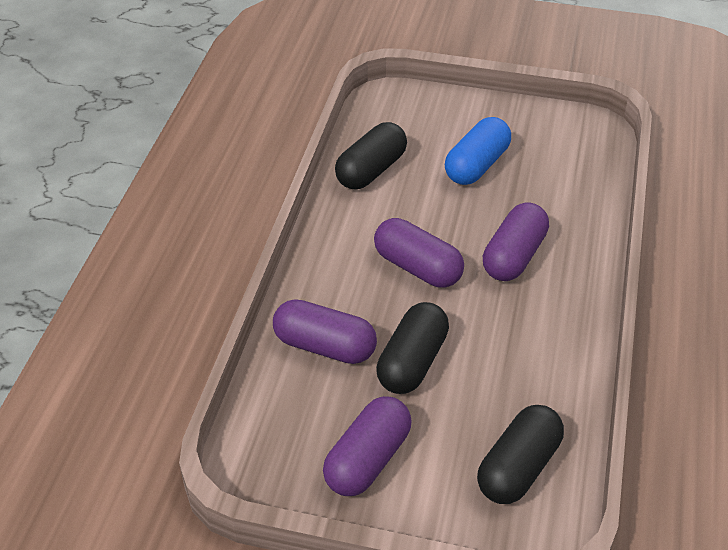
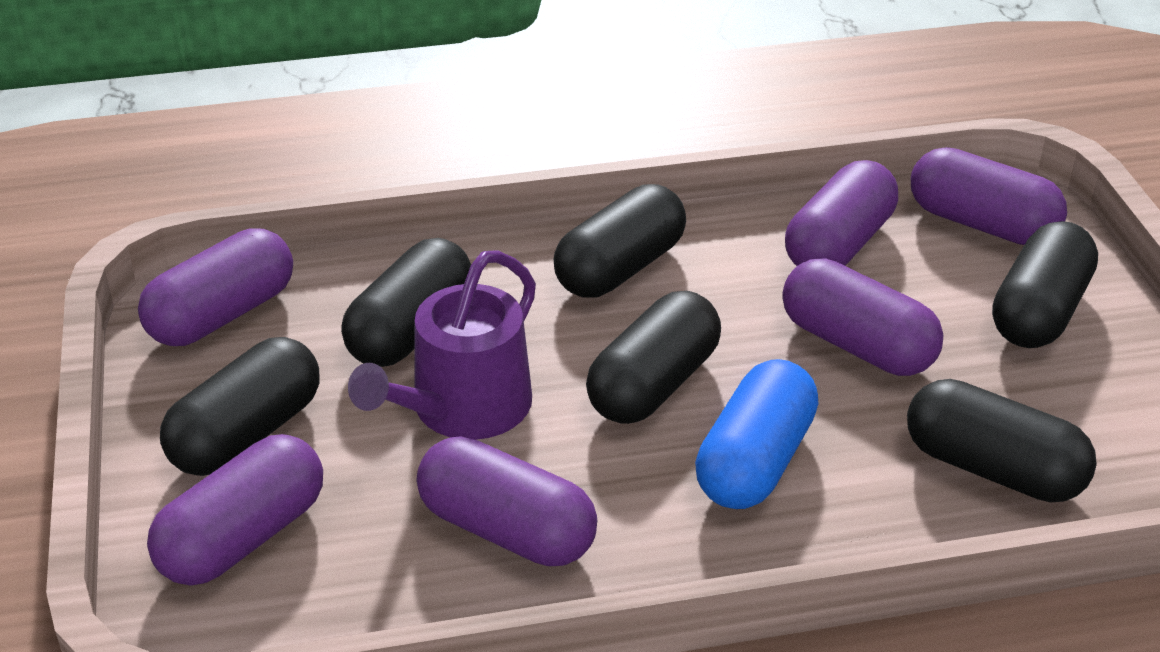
black capsule: 3 -> 6
purple capsule: 4 -> 6
purple watering can: 0 -> 1

